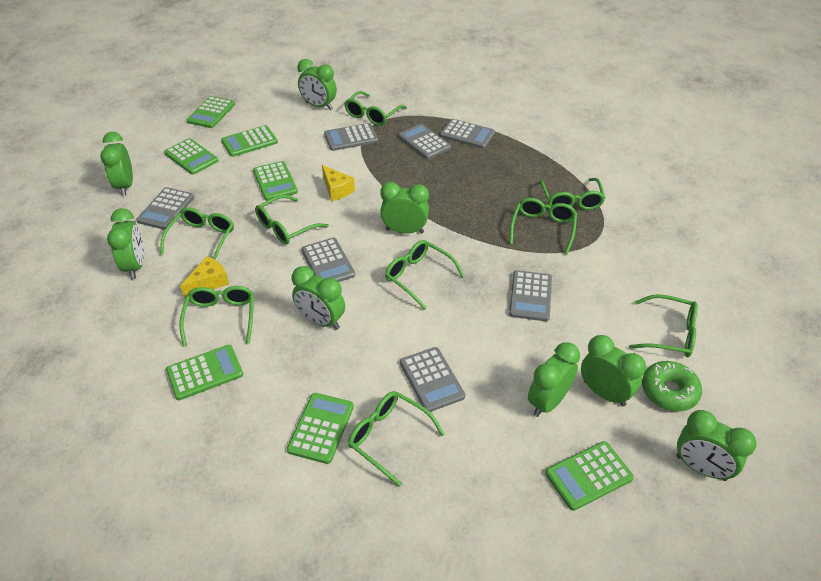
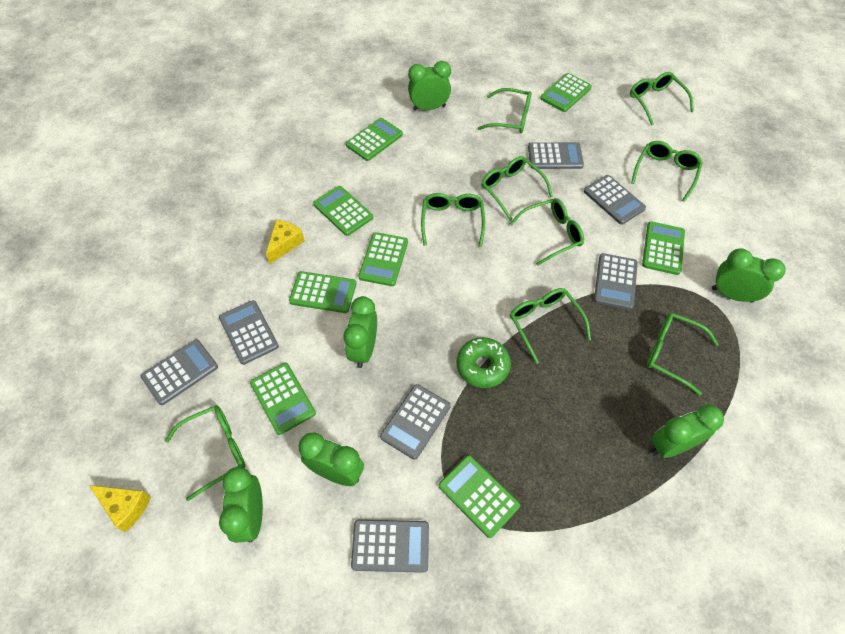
green calculator: 7 -> 8
green clock: 8 -> 6

